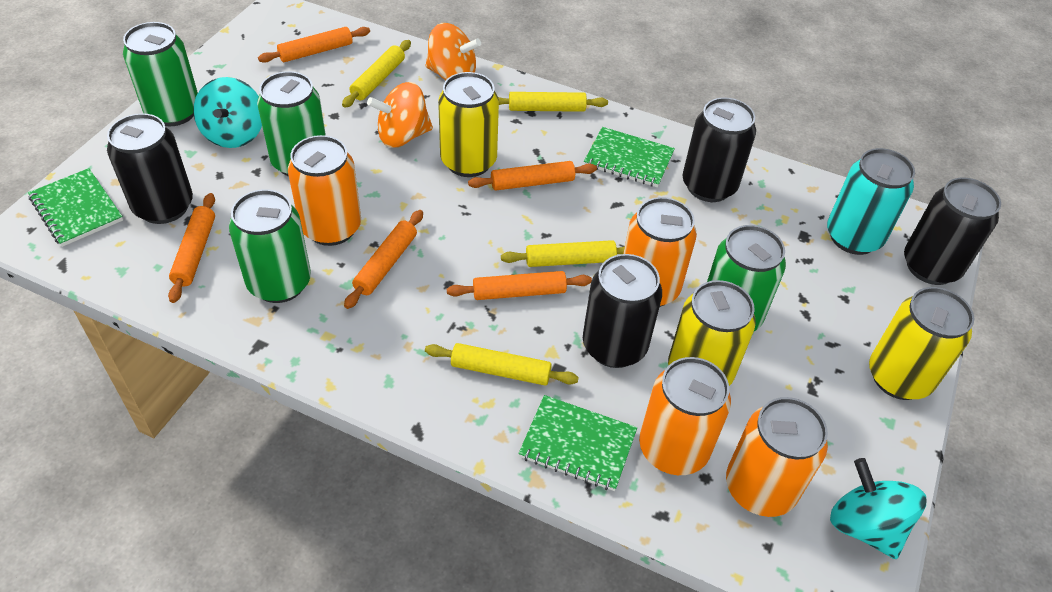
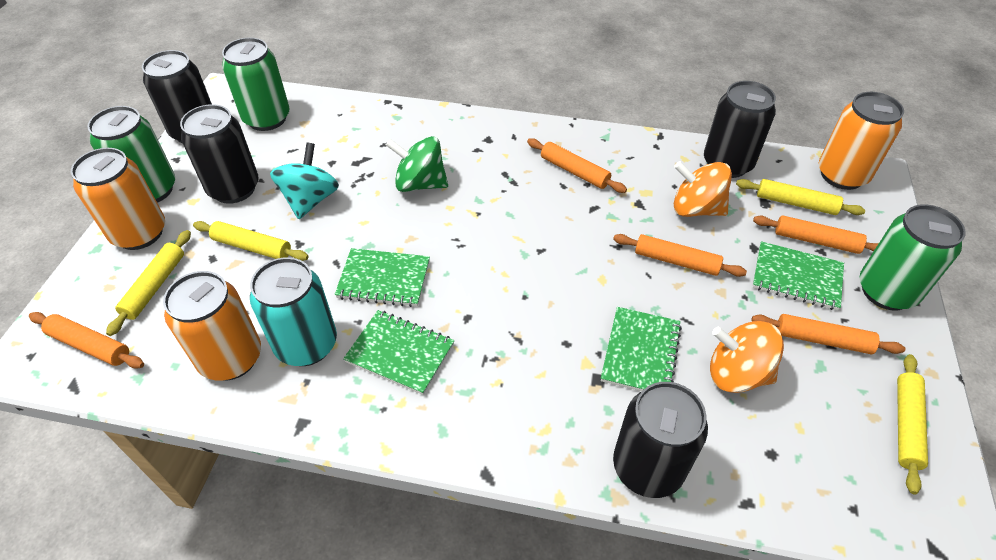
green can: 4 -> 3
green notebook: 3 -> 4
green spinning top: 0 -> 1
orange can: 4 -> 3
turquoise spinning top: 2 -> 1
yellow can: 3 -> 0

